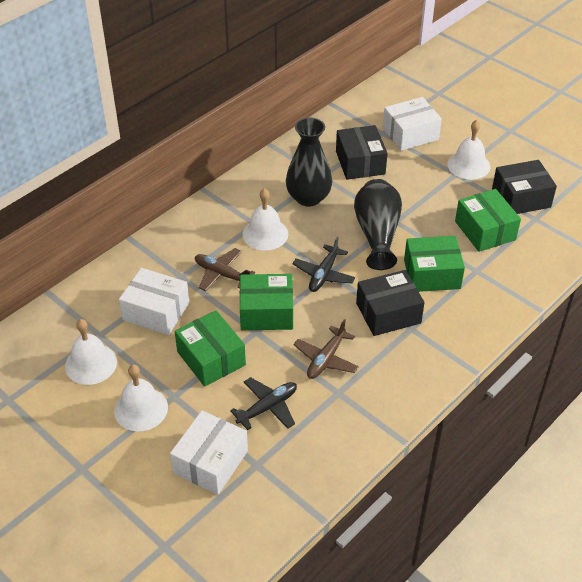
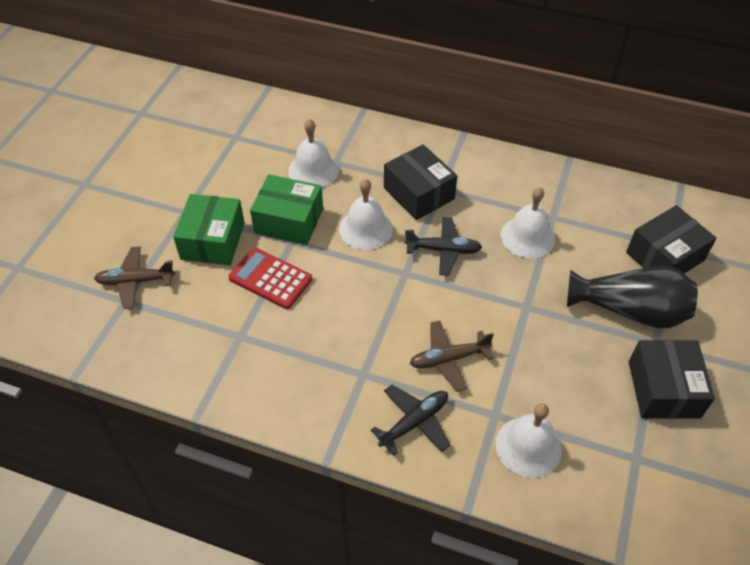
black vase: 2 -> 1
green box: 4 -> 2
red calculator: 0 -> 1
white box: 3 -> 0

